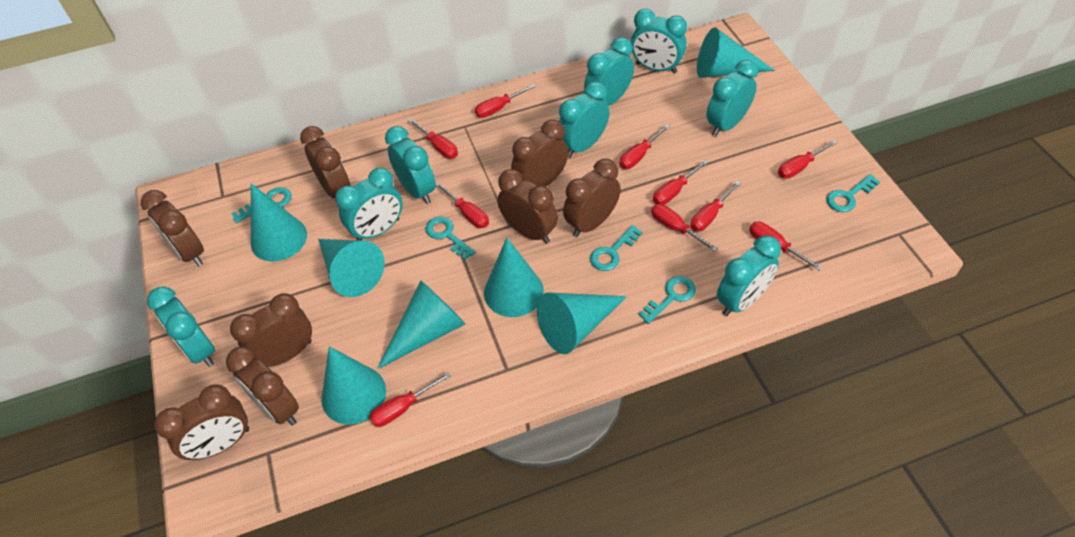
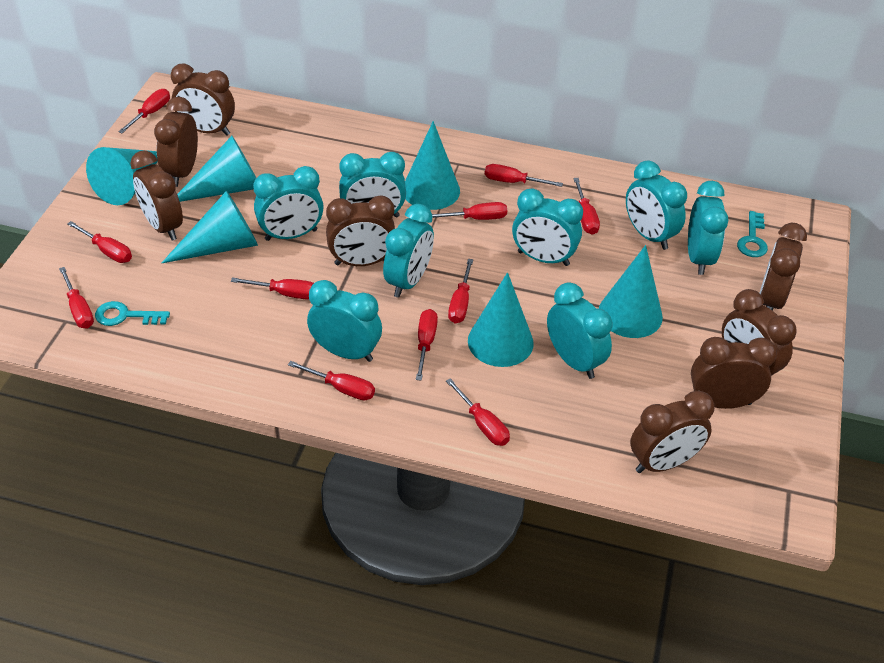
red screwdriver: 10 -> 11
turquoise cone: 7 -> 6
turquoise key: 5 -> 2

